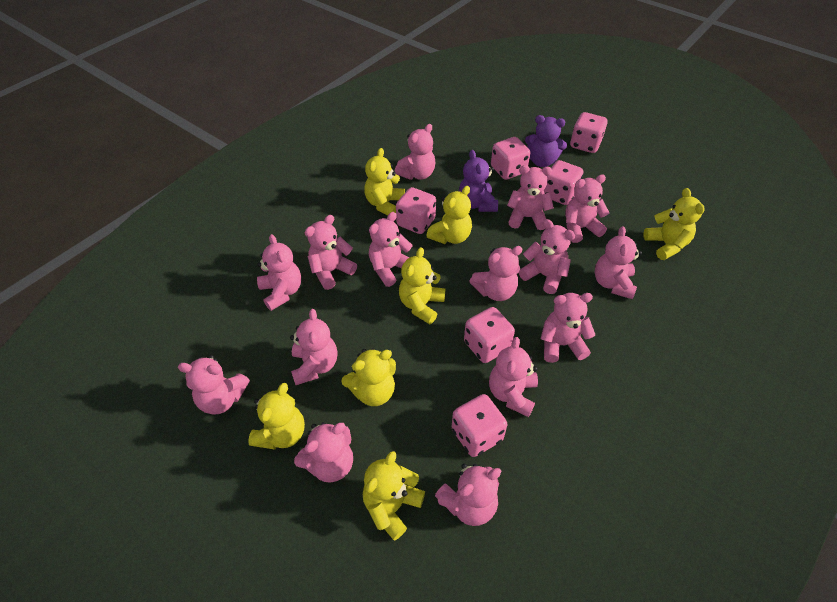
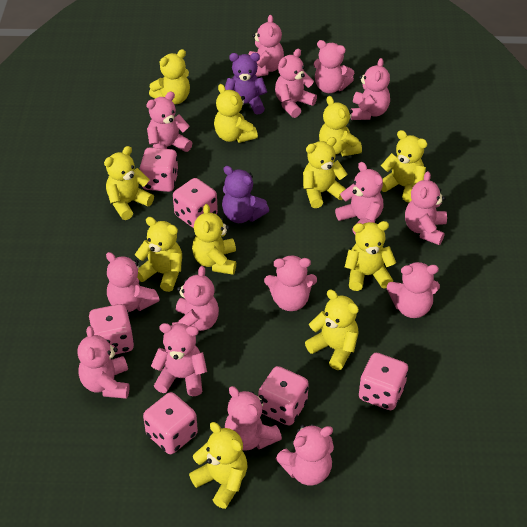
yellow teddy bear: 7 -> 11

